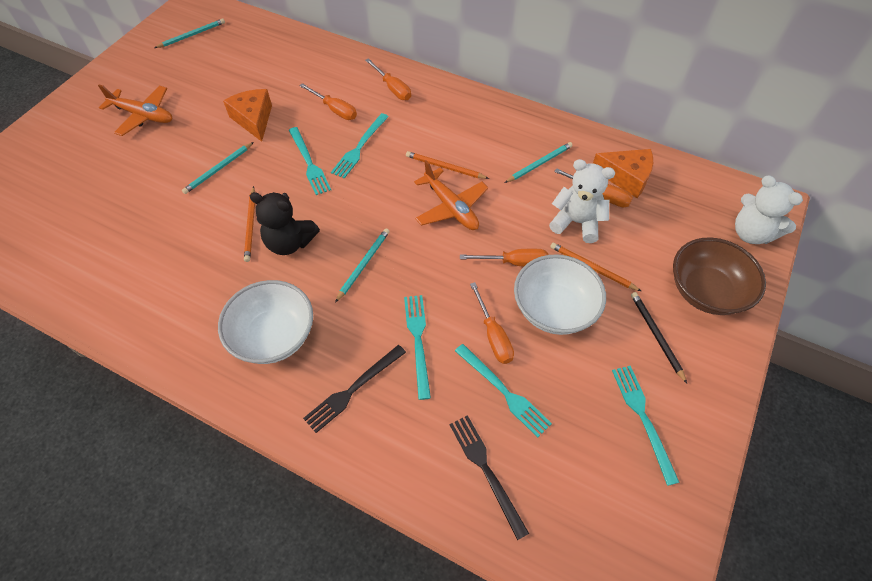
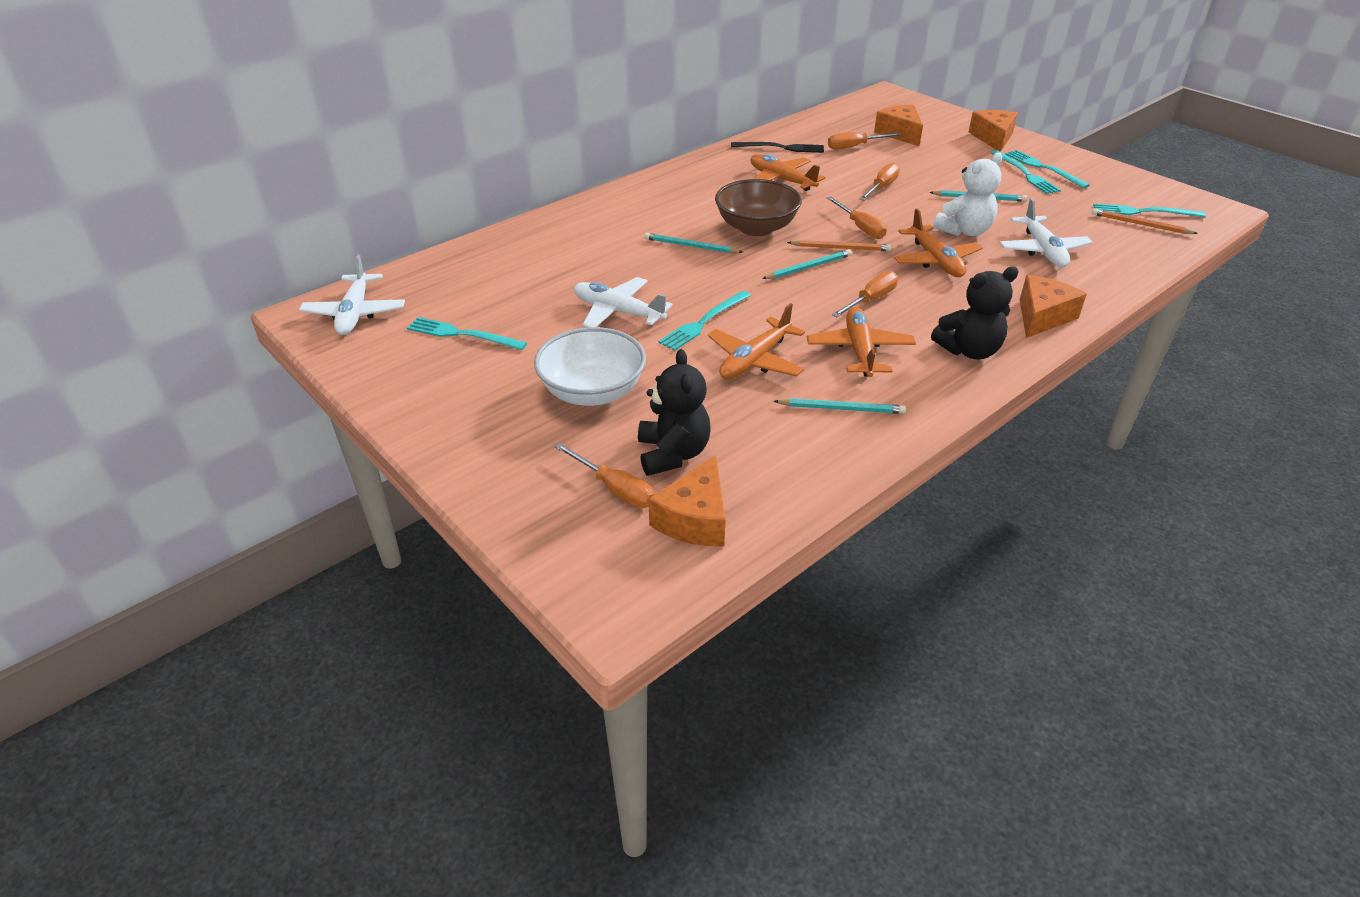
black fork: 2 -> 1
black pencil: 1 -> 0
black teddy bear: 1 -> 2
orange cheese: 2 -> 4
orange pencil: 3 -> 2
orange plane: 2 -> 4
white bowl: 2 -> 1
white plane: 0 -> 3
white teddy bear: 2 -> 1

